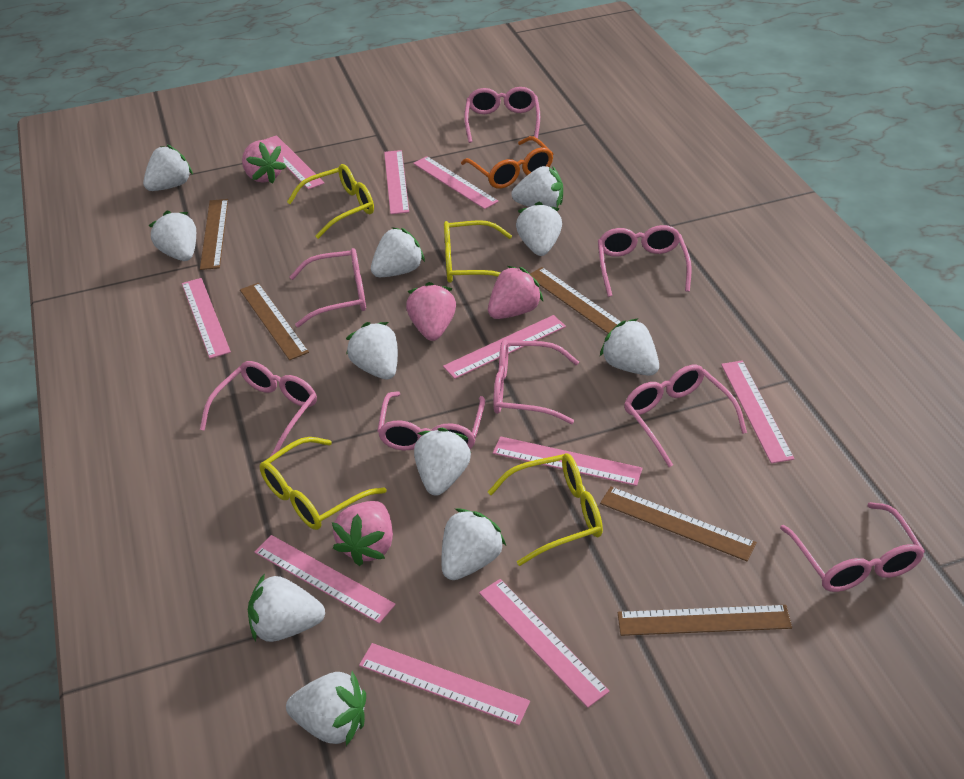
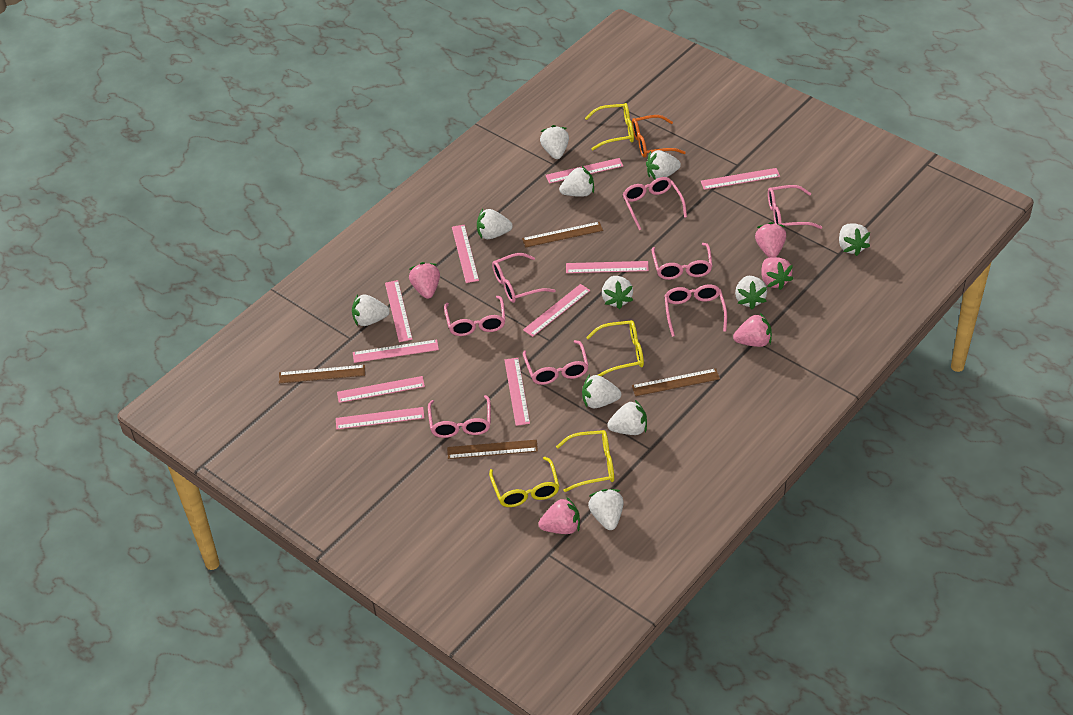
brown ruler: 5 -> 4
pink strawberry: 4 -> 5

